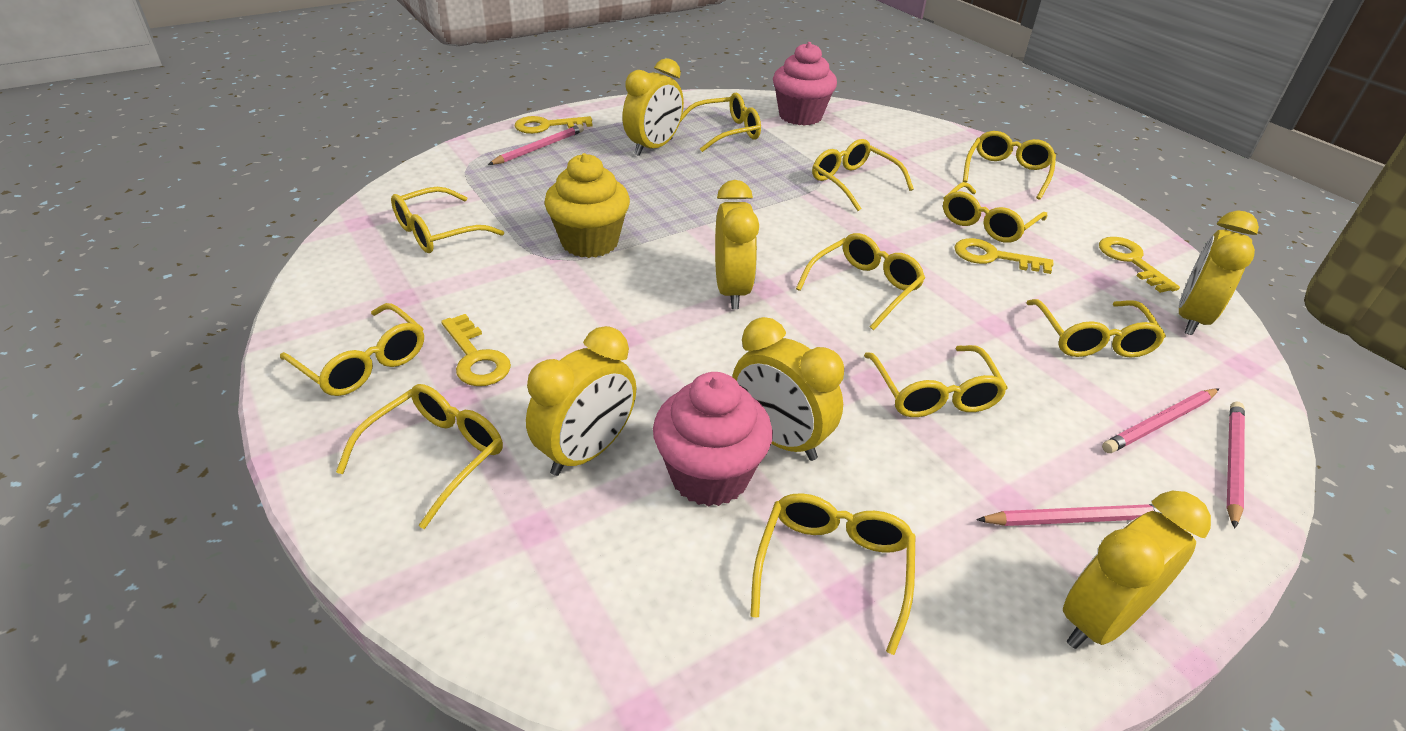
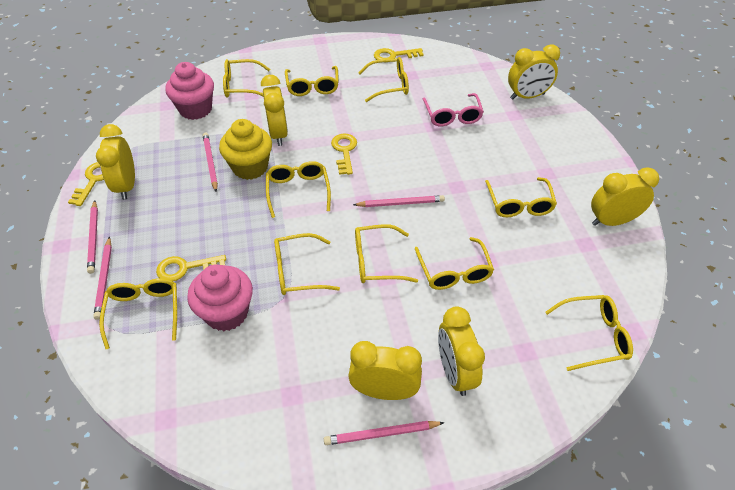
pink glasses: 0 -> 1
pink pencil: 4 -> 5
yellow glasses: 11 -> 10

